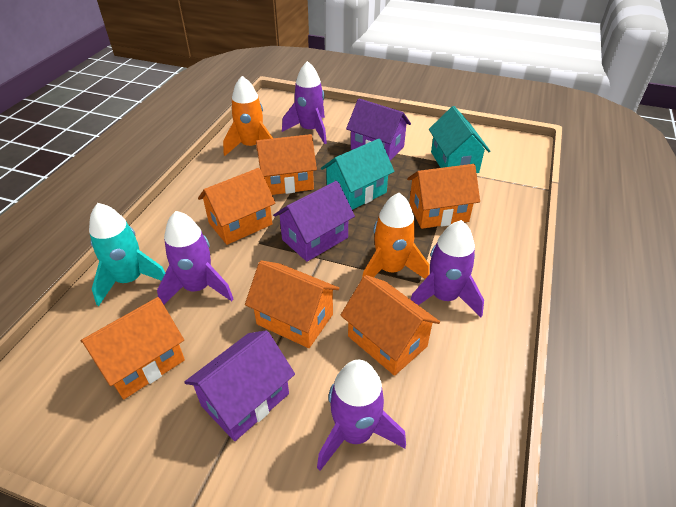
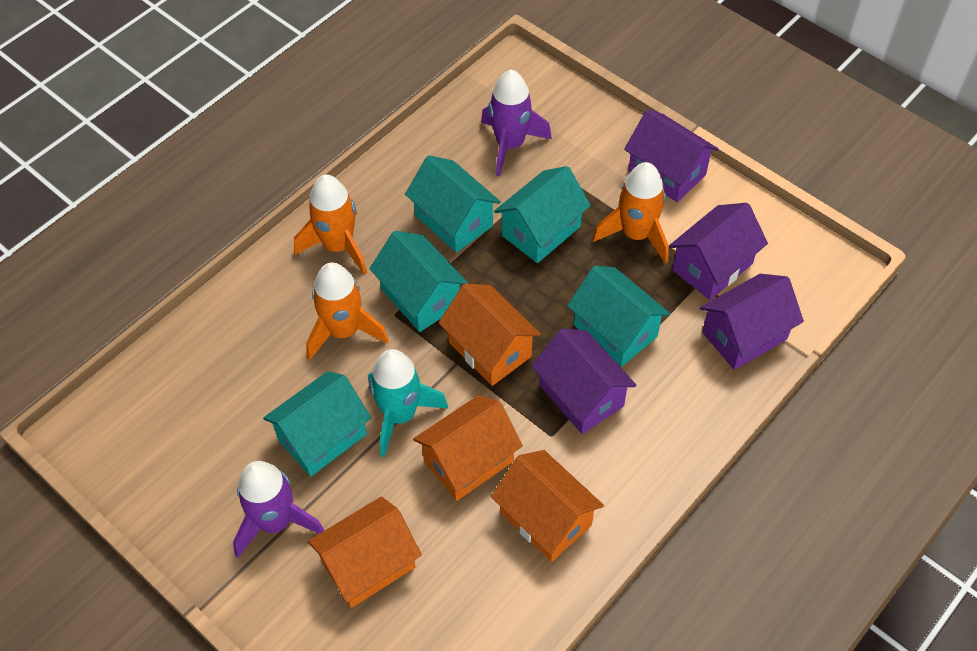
orange house: 6 -> 4
orange rocket: 2 -> 3
purple house: 3 -> 4
purple rocket: 4 -> 2
turquoise house: 2 -> 5

